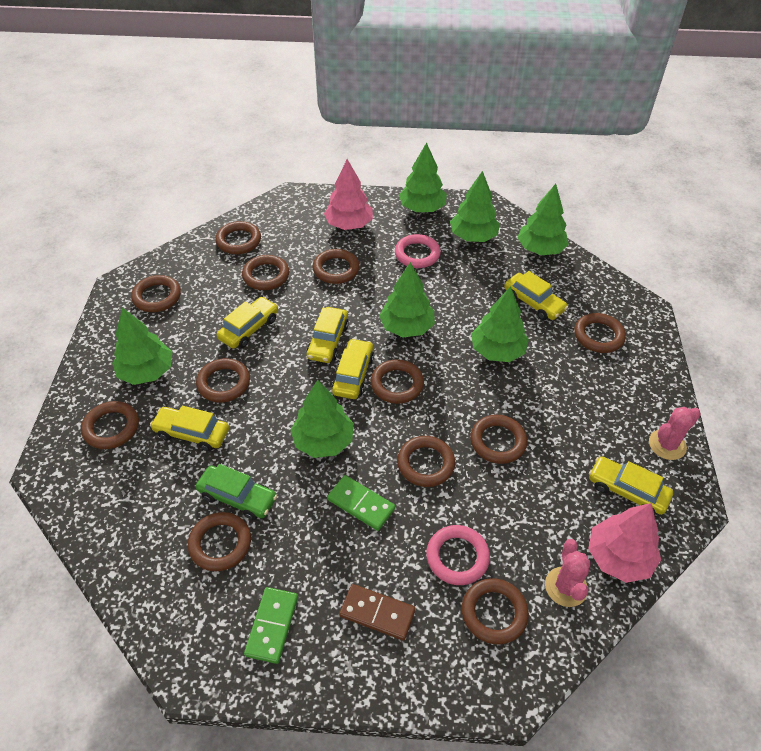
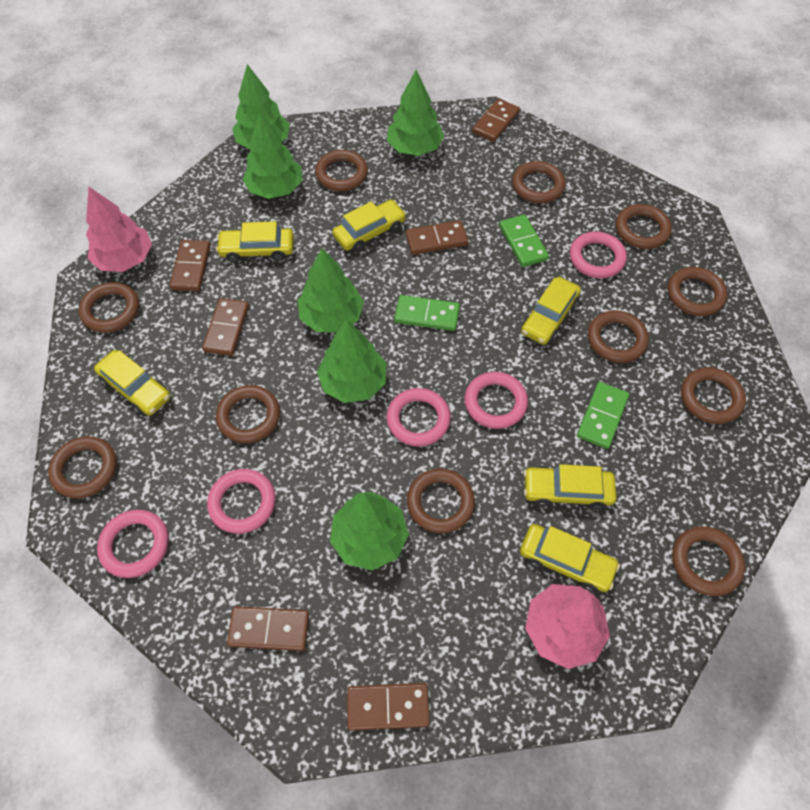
brown domino: 1 -> 6
brown ring: 12 -> 11
green car: 1 -> 0
green domino: 2 -> 3
green tree: 7 -> 6
pink cactus: 2 -> 0
pink ring: 2 -> 5

